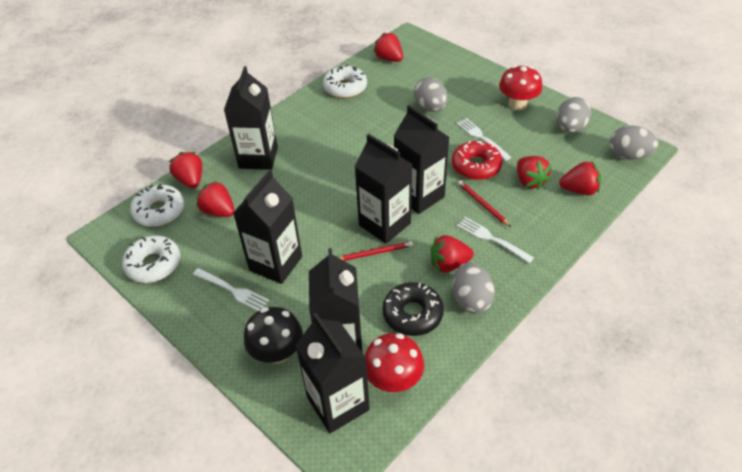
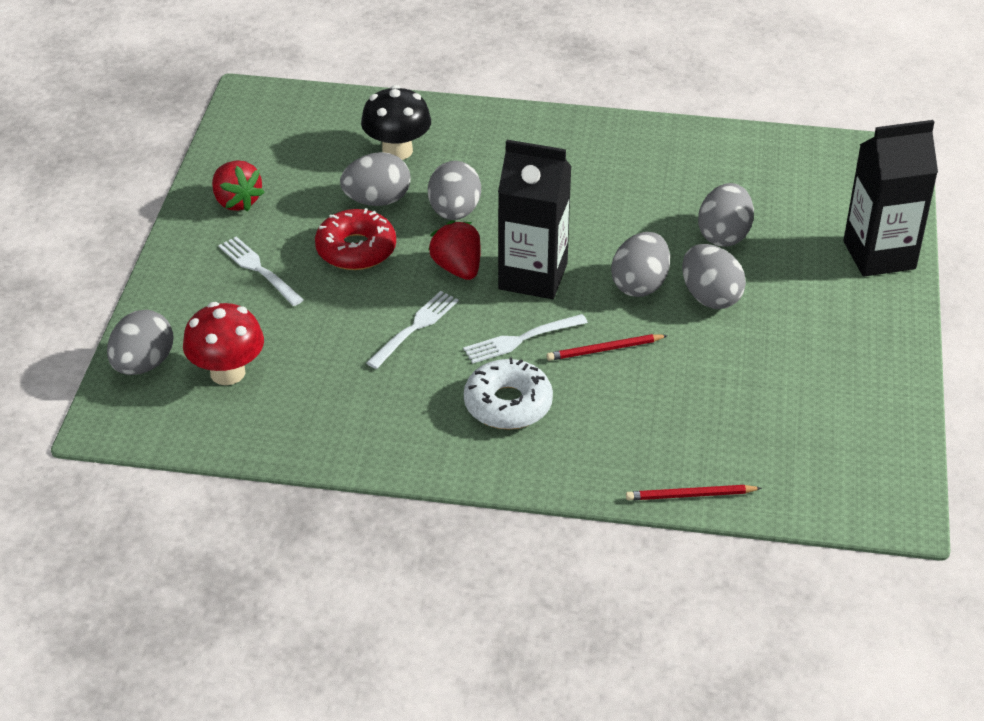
black carton: 6 -> 2
black donut: 1 -> 0
grey egg: 4 -> 6
red mushroom: 2 -> 1
red strawberry: 6 -> 2
white donut: 3 -> 1

